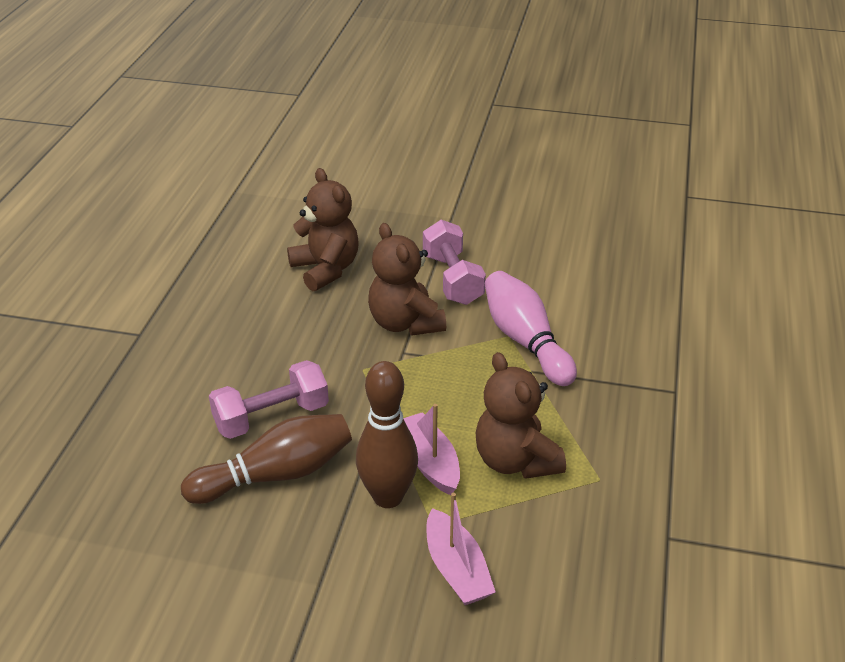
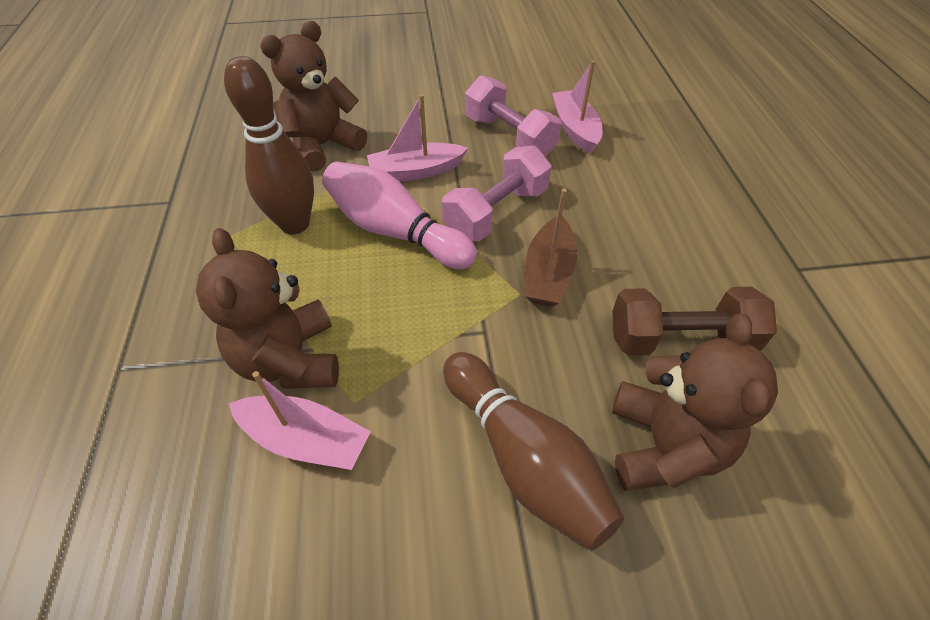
brown boat: 0 -> 1
brown dumbbell: 0 -> 1
pink boat: 2 -> 3

